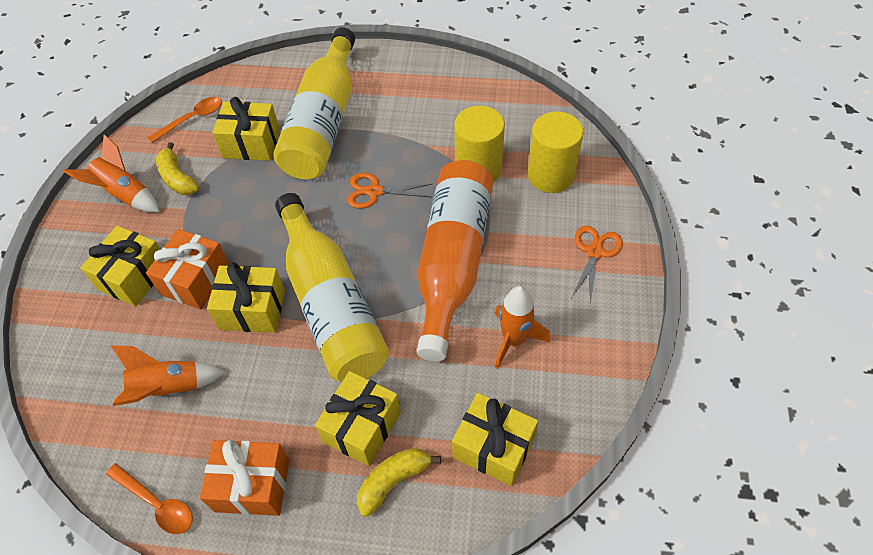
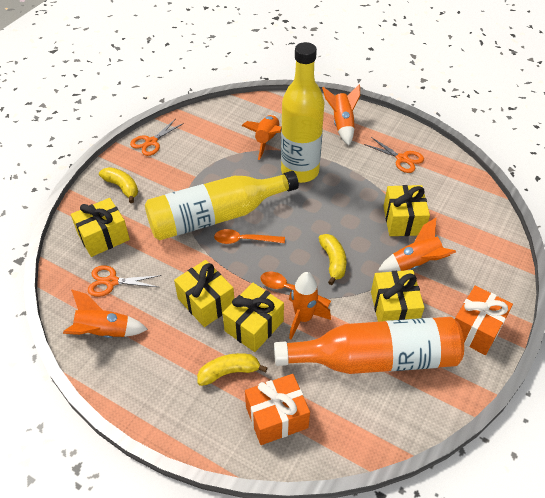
orange rocket: 3 -> 5
orange scissors: 2 -> 3
yellow banana: 2 -> 3
yellow cylinder: 2 -> 0

